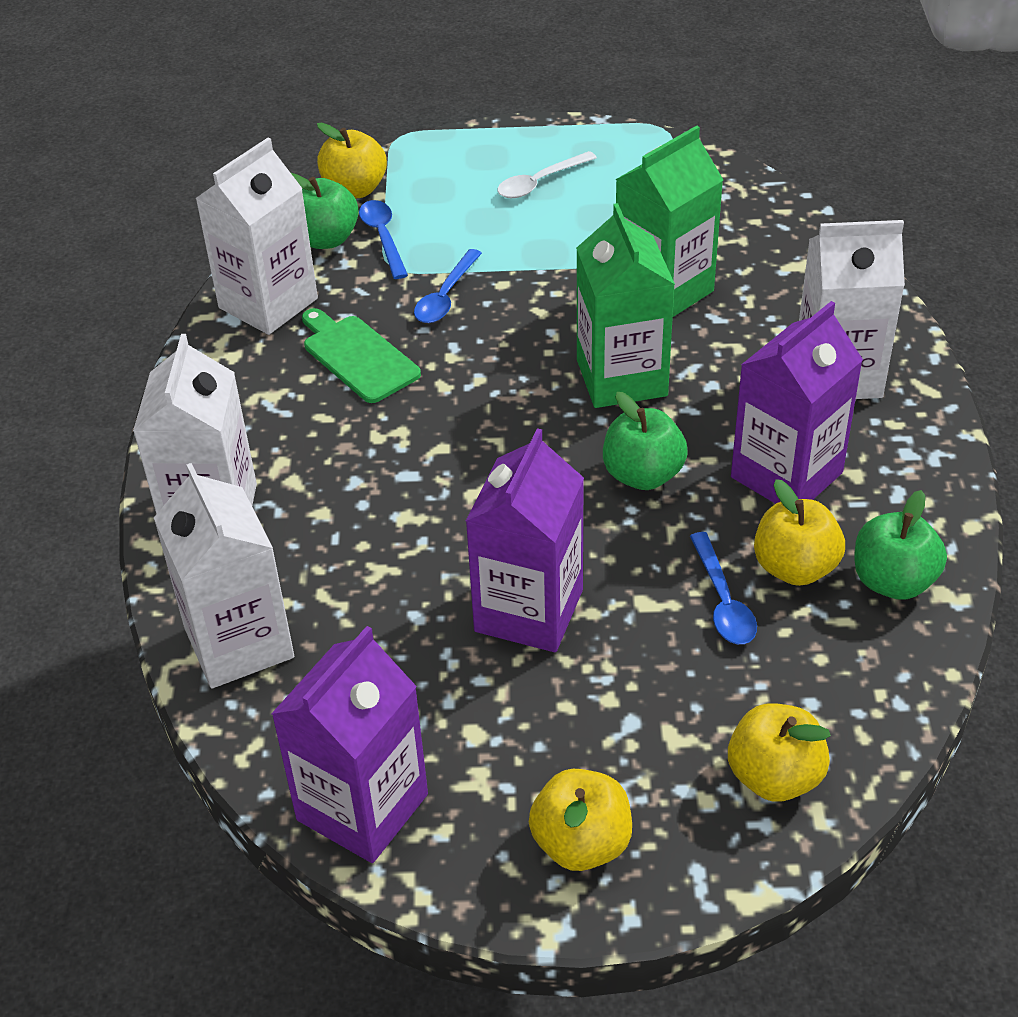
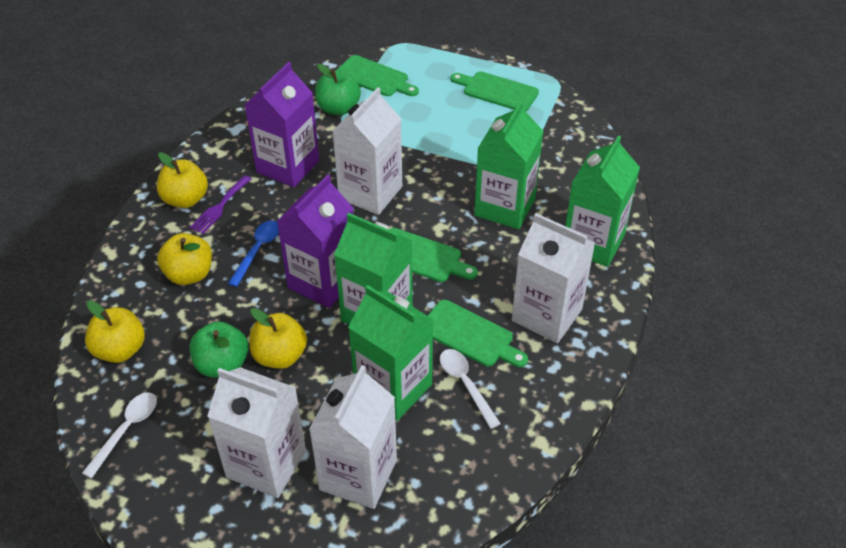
blue spoon: 3 -> 1
green apple: 3 -> 2
green carton: 2 -> 4
green cutting board: 1 -> 4
purple carton: 3 -> 2
purple fork: 0 -> 1
white spoon: 1 -> 2

